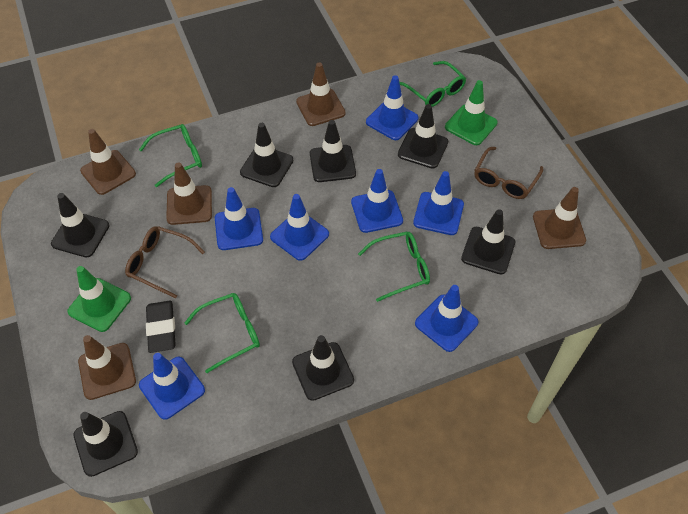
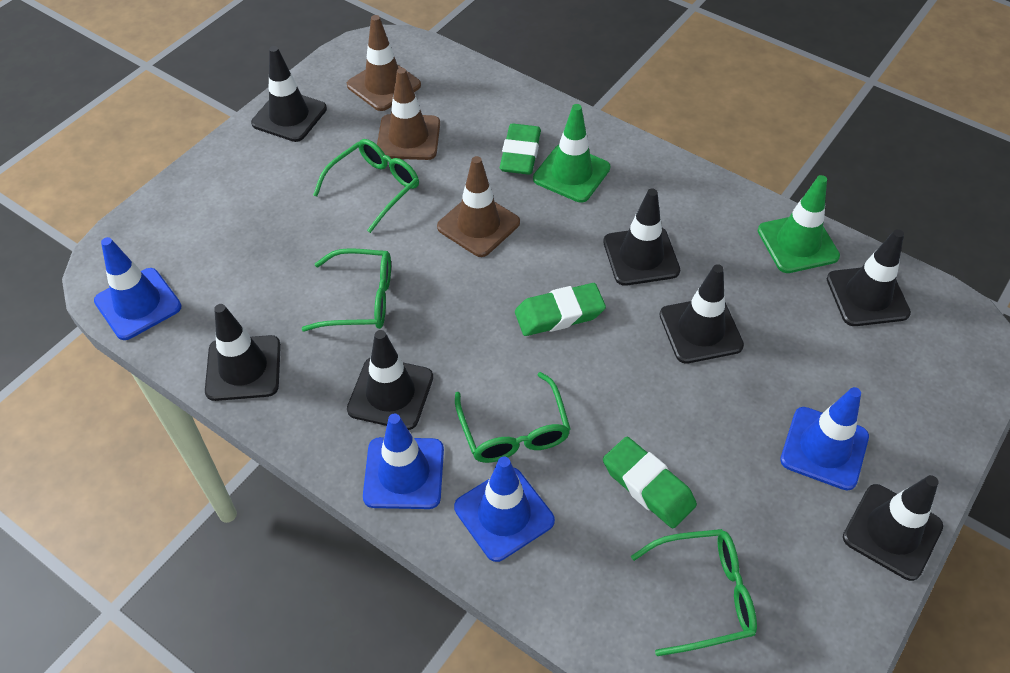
black eraser: 1 -> 0
blue traffic cone: 7 -> 4
brown glasses: 2 -> 0
brown traffic cone: 5 -> 3
green eraser: 0 -> 3

